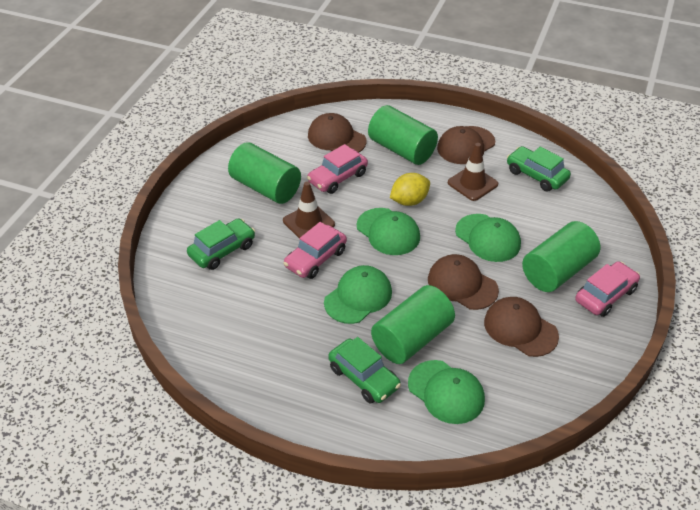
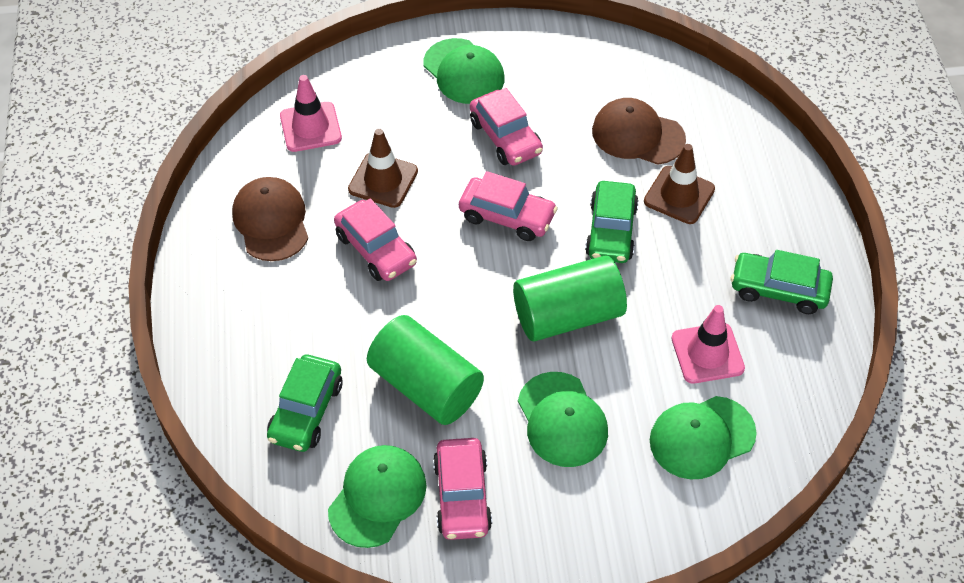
brown cap: 4 -> 2
green cylinder: 4 -> 2
pink car: 3 -> 4
pink traffic cone: 0 -> 2
yellow lemon: 1 -> 0

